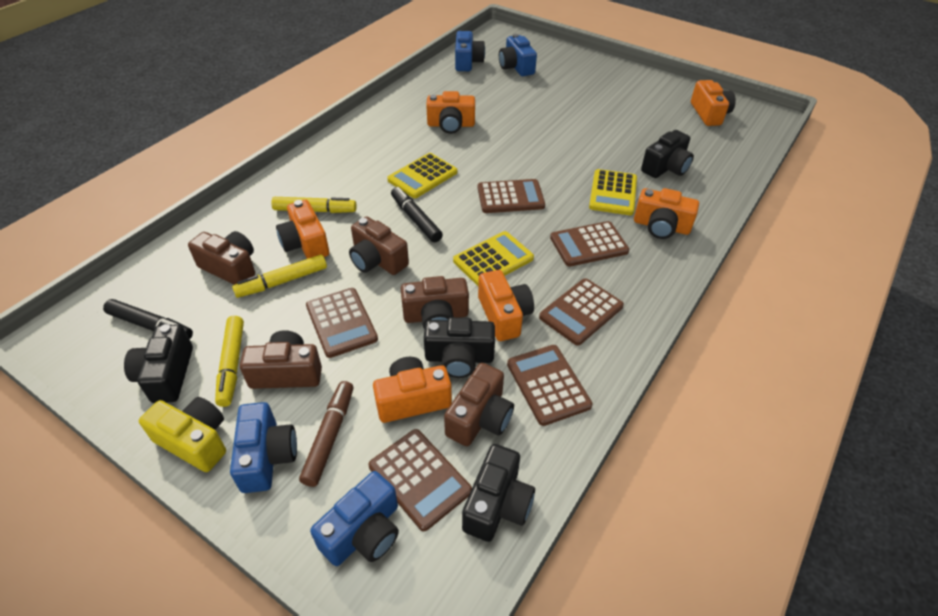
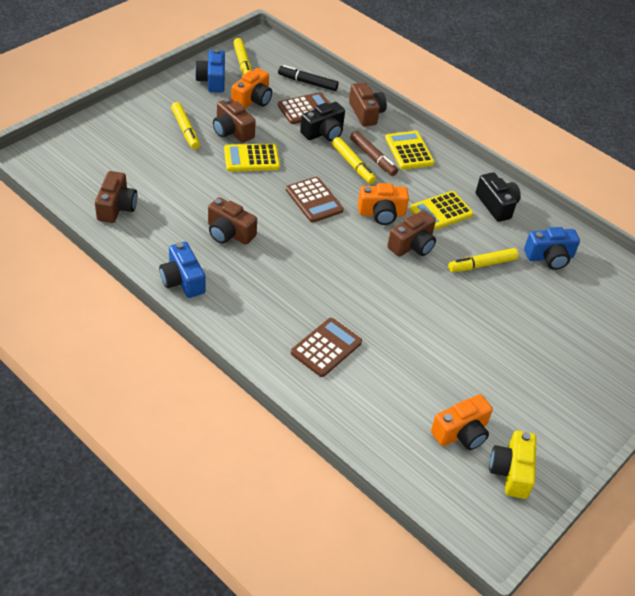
black camera: 4 -> 2
black marker: 2 -> 1
blue camera: 4 -> 3
brown calculator: 6 -> 3
orange camera: 6 -> 3
yellow marker: 3 -> 4

